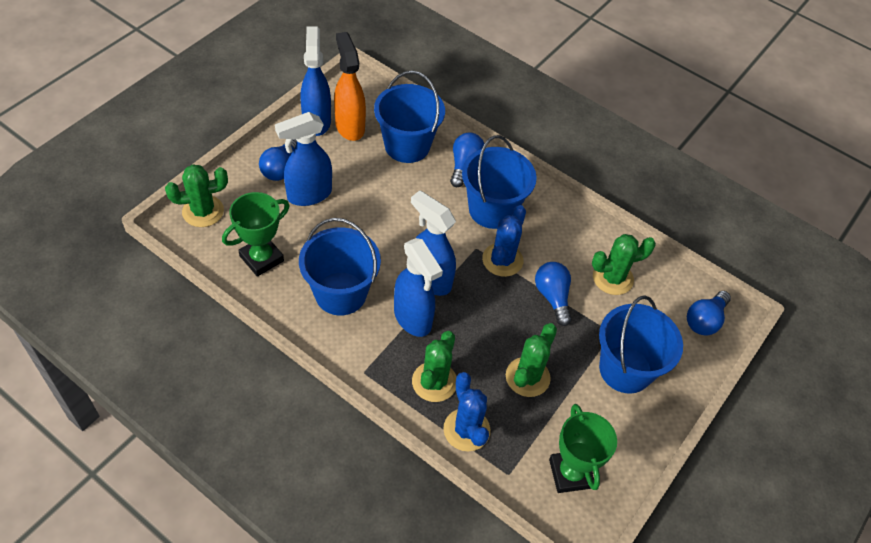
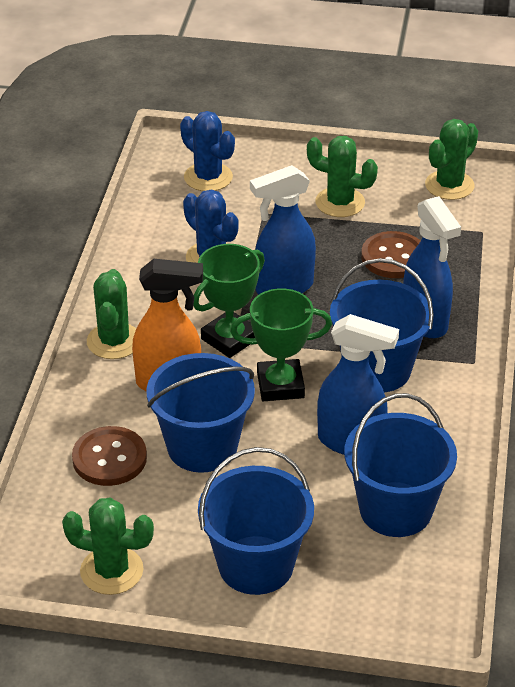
blue light bulb: 4 -> 0
blue spray bottle: 4 -> 3
brown button: 0 -> 2

